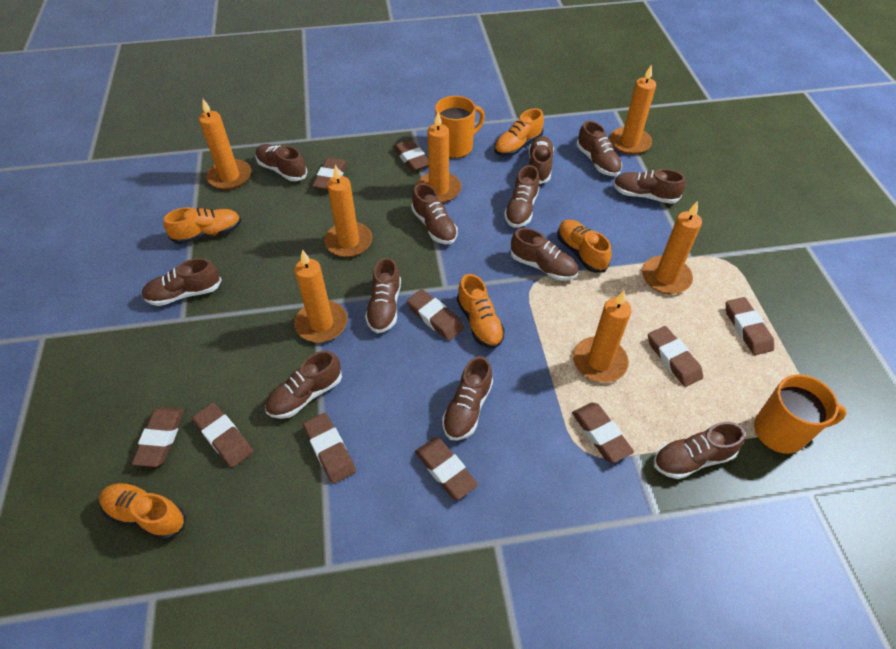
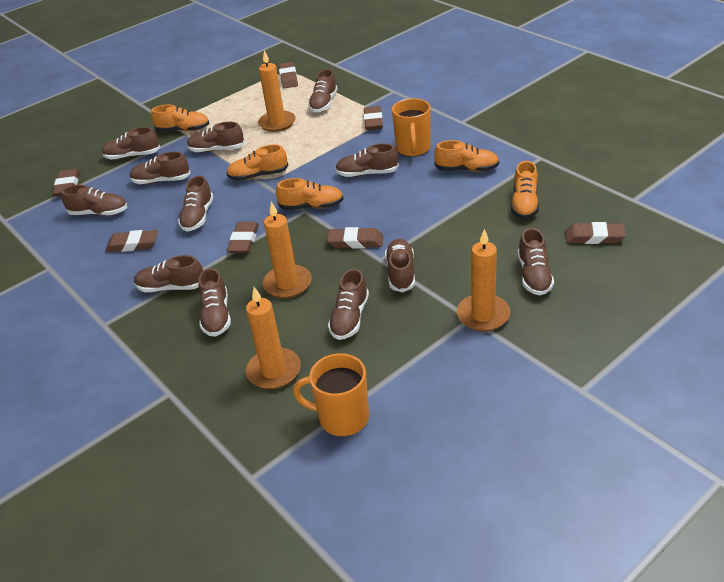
brown eraser: 10 -> 7
orange candle: 7 -> 4

